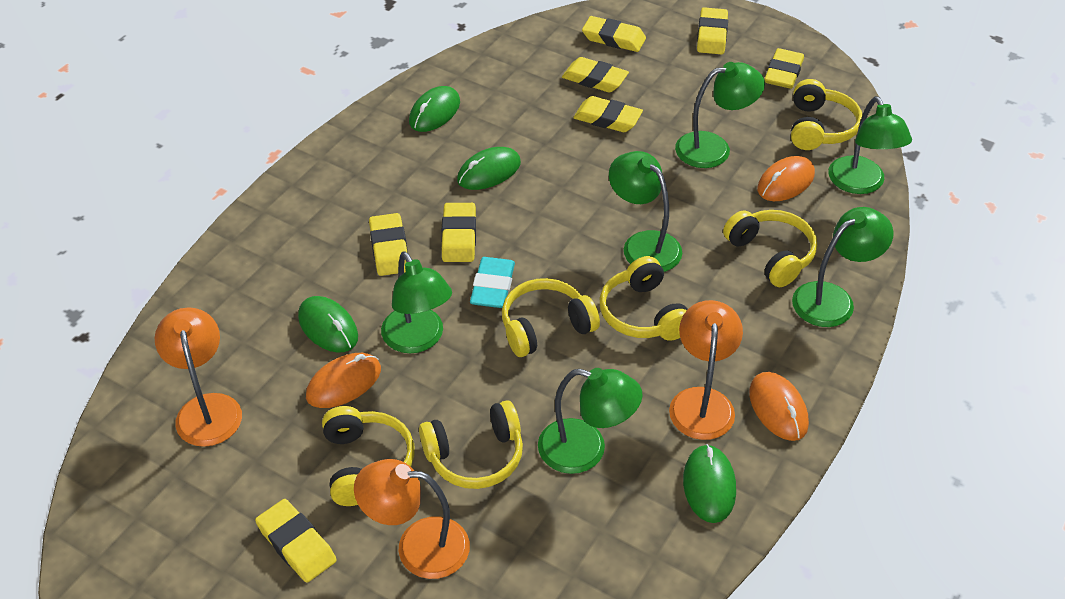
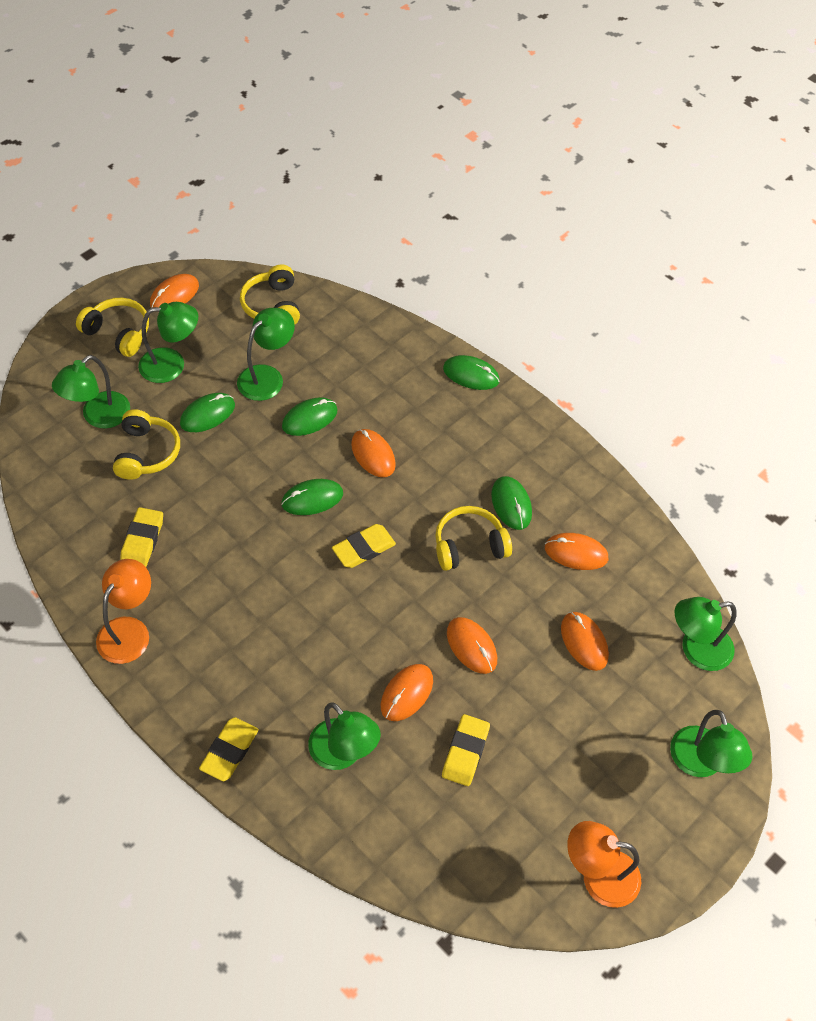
green mouse: 4 -> 5
orange lamp: 3 -> 2
orange mouse: 3 -> 6
turquoise eraser: 1 -> 0
yellow eraser: 8 -> 4
yellow headphones: 6 -> 4

